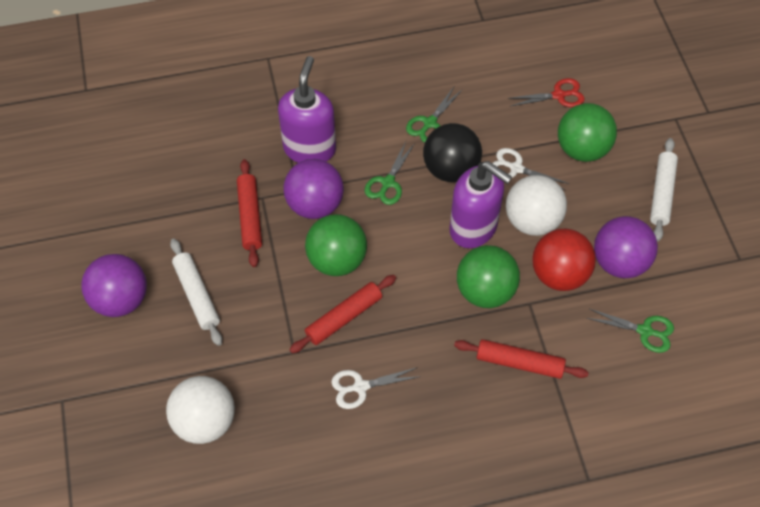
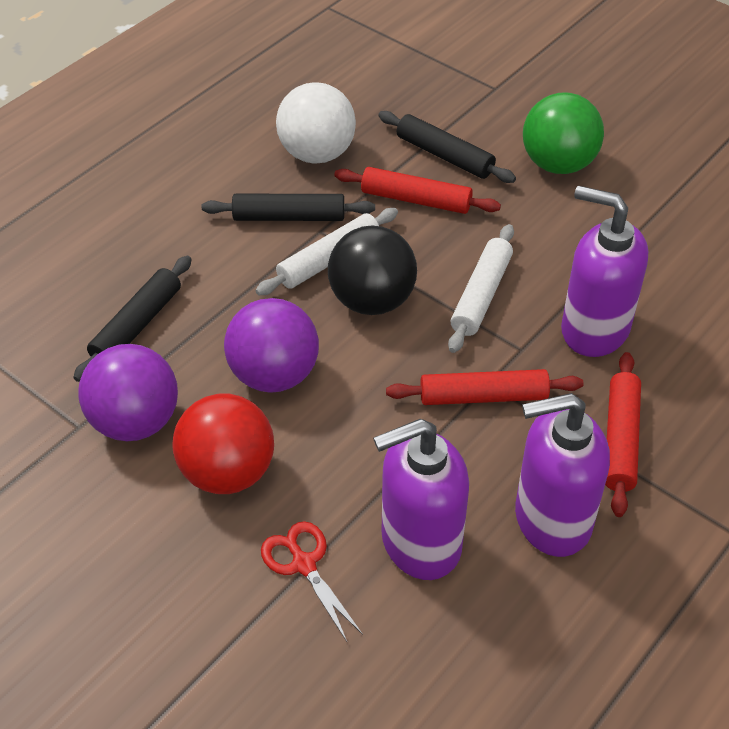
black rolling pin: 0 -> 3
green ball: 3 -> 1
green scissors: 3 -> 0
purple ball: 3 -> 2
purple soap dispenser: 2 -> 3
white ball: 2 -> 1
white scissors: 2 -> 0

